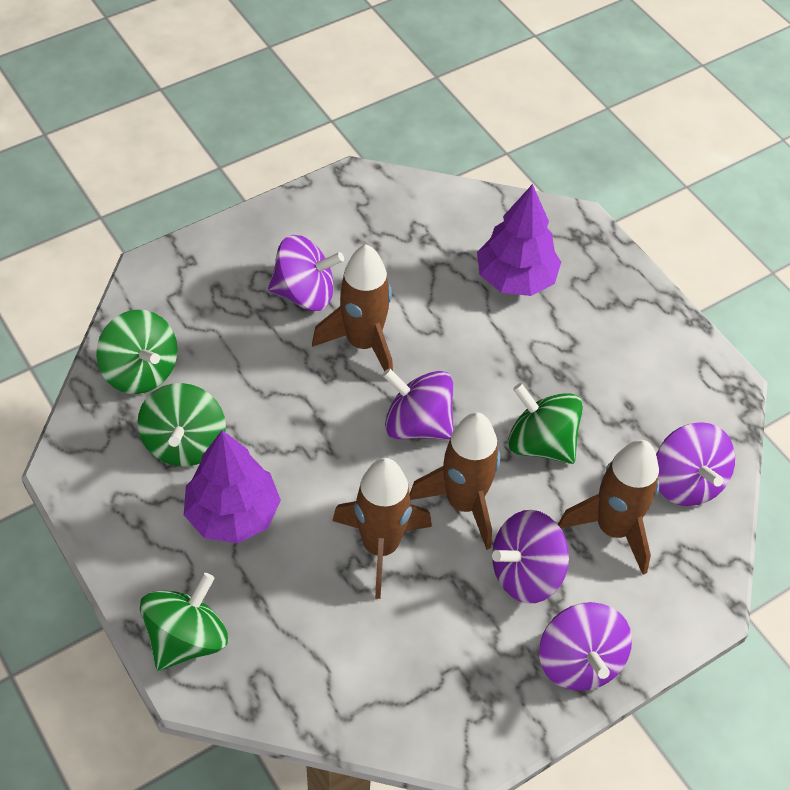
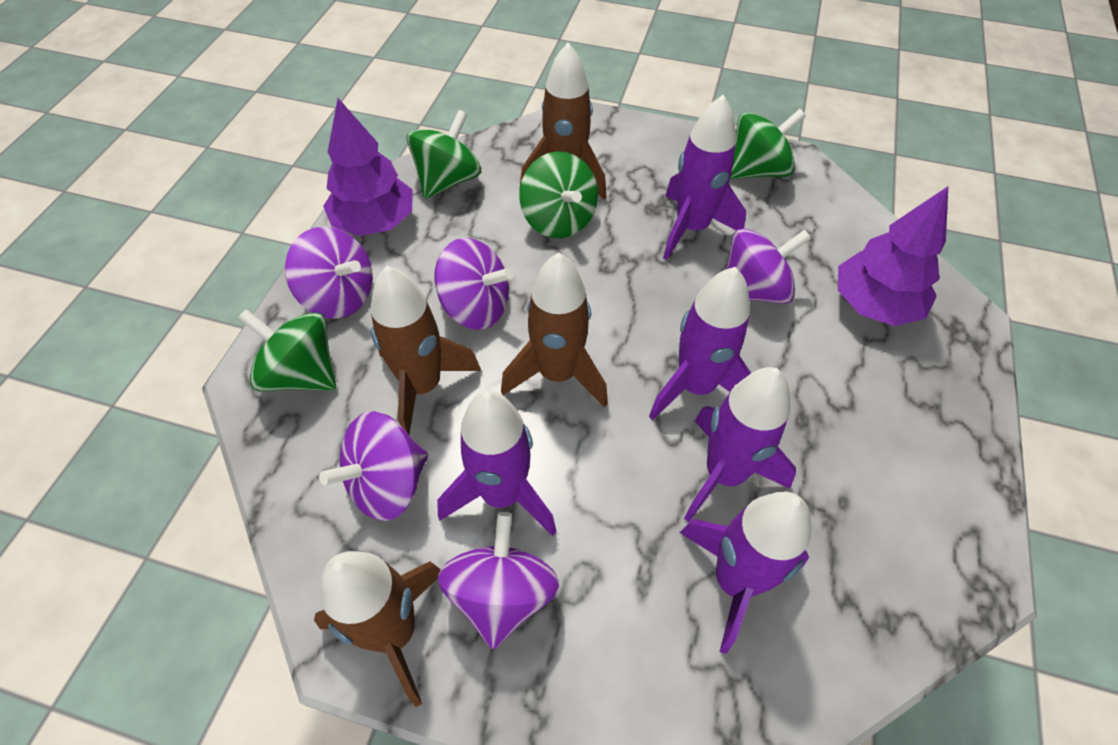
purple rocket: 0 -> 5

